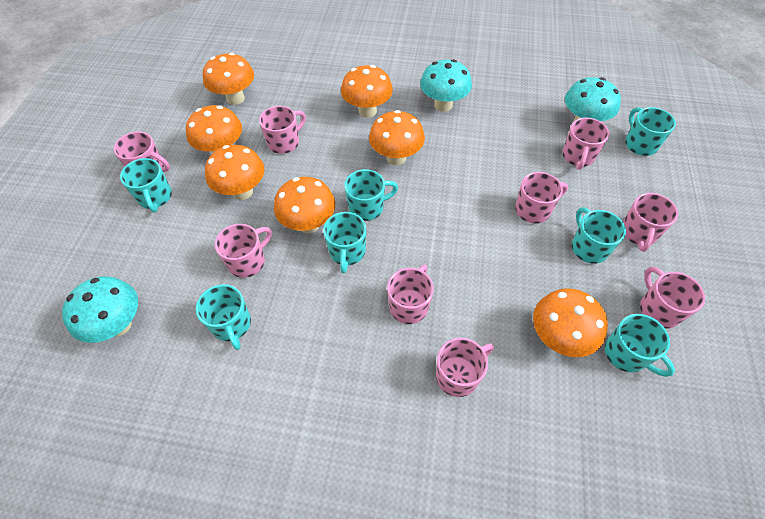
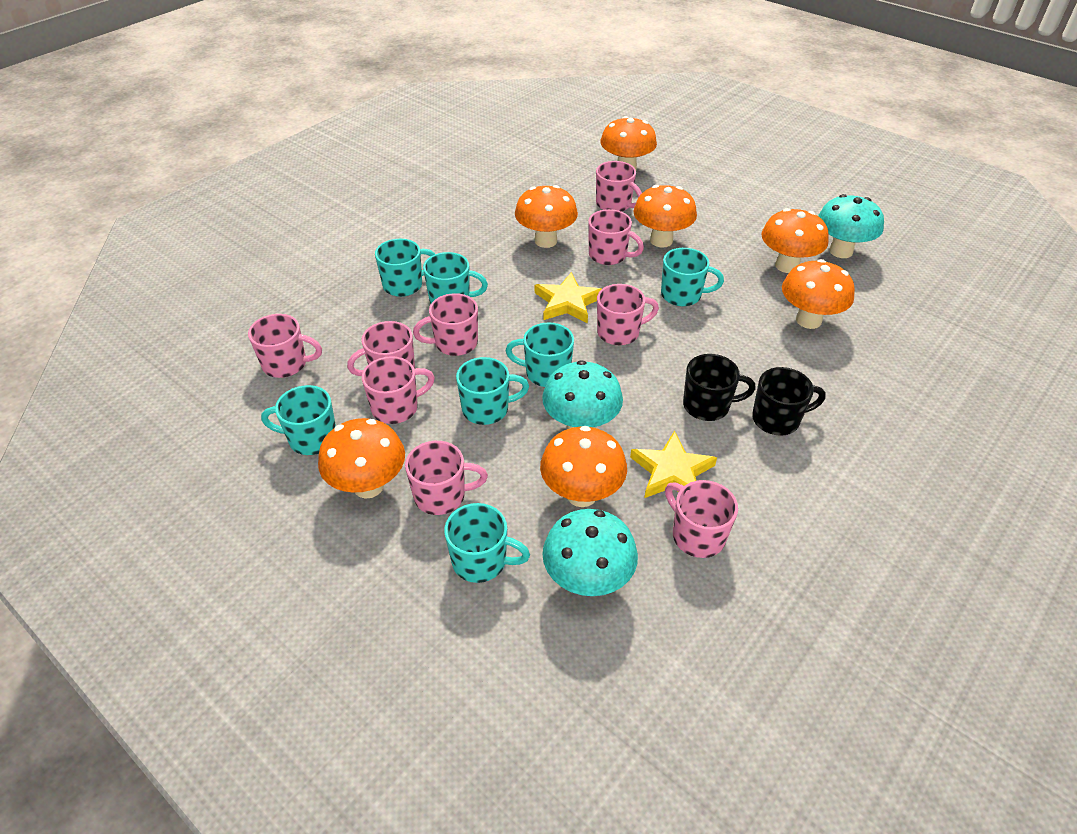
black mug: 0 -> 2
yellow star: 0 -> 2

